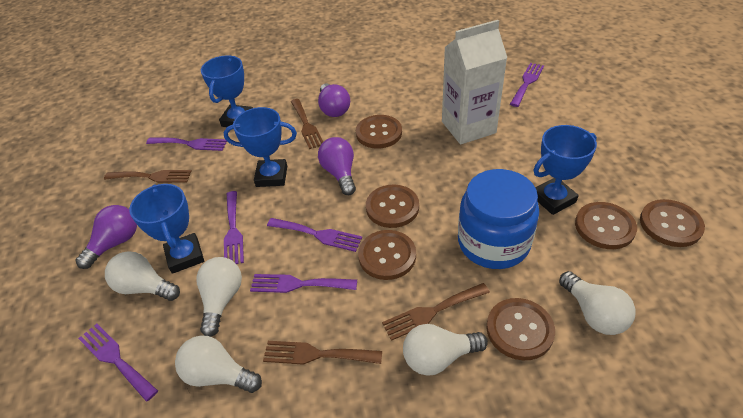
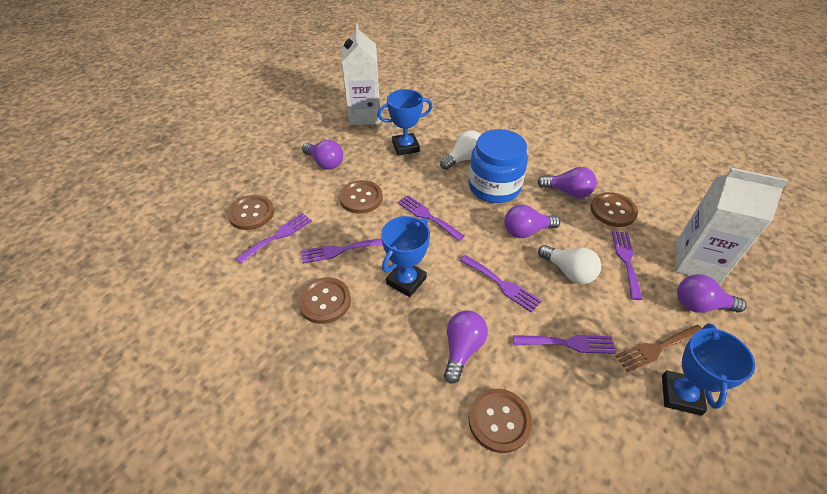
blue trophy: 4 -> 3
brown button: 6 -> 5
brown fork: 4 -> 1
purple light bulb: 3 -> 5
white carton: 1 -> 2
white light bulb: 5 -> 2

